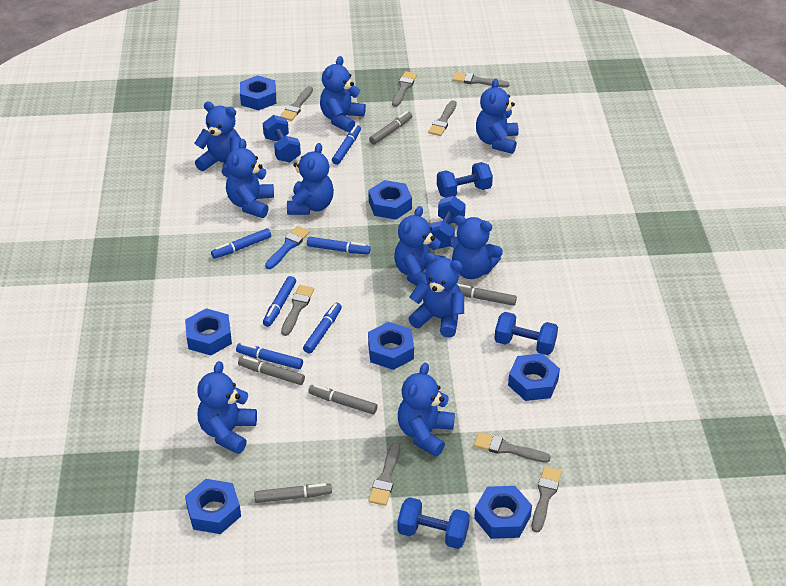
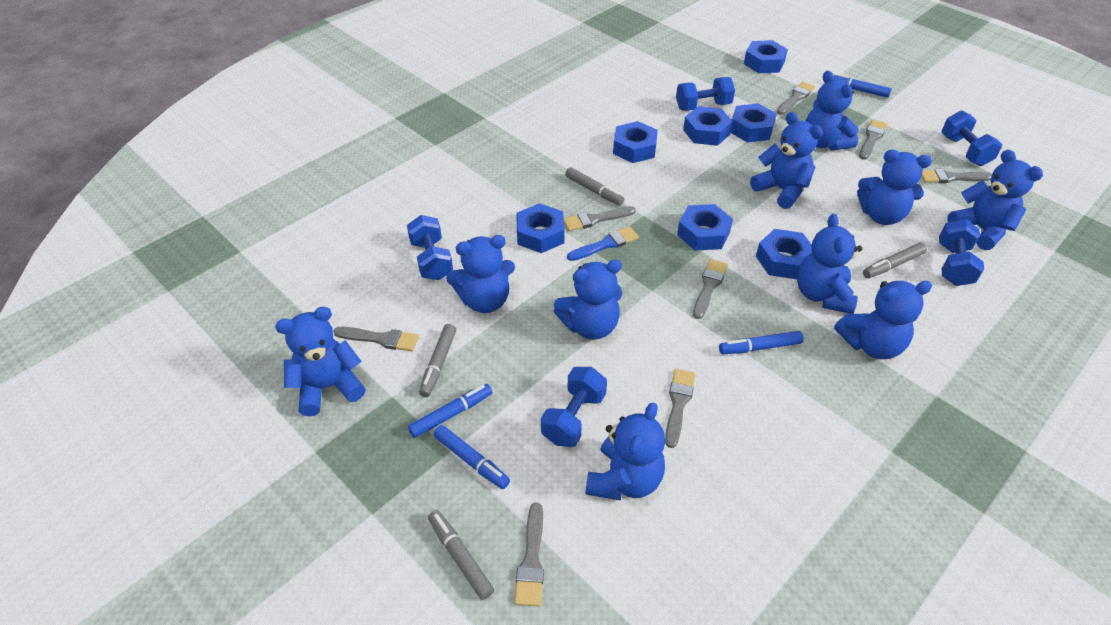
blue marker: 6 -> 4
grey marker: 5 -> 4

